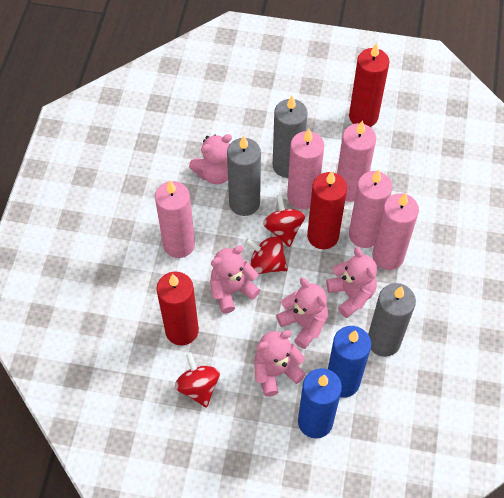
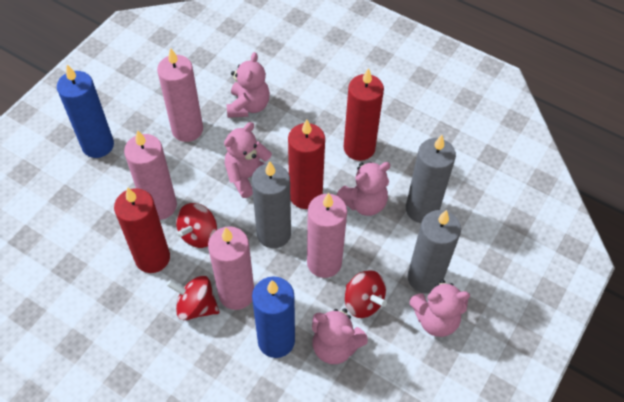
pink candle: 5 -> 4

